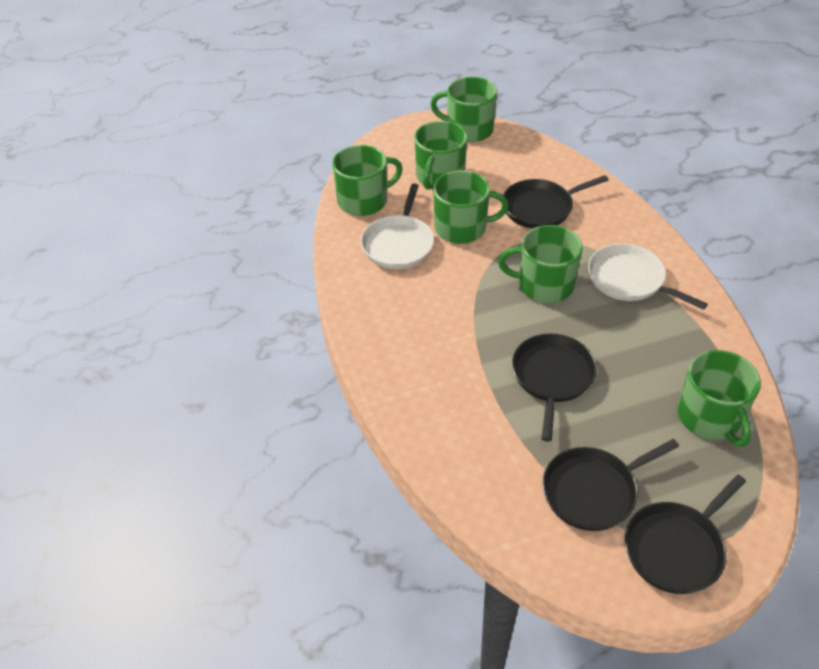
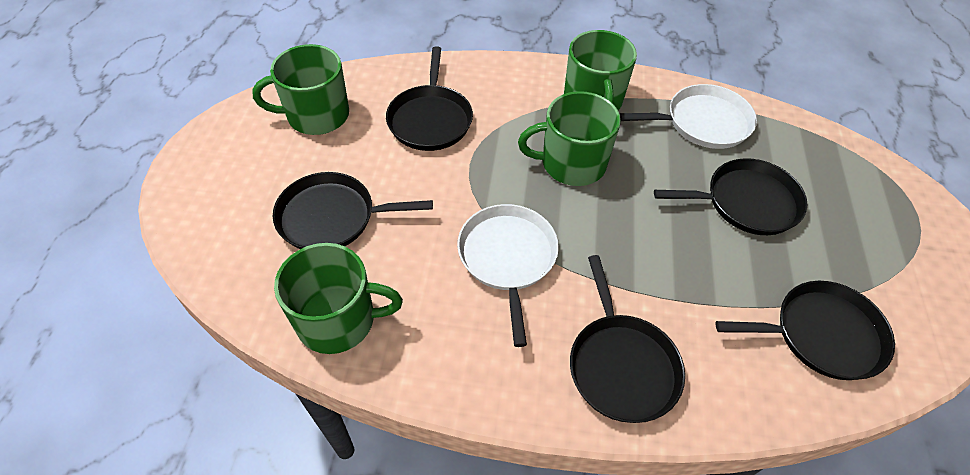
black pan: 4 -> 5
green mug: 6 -> 4

